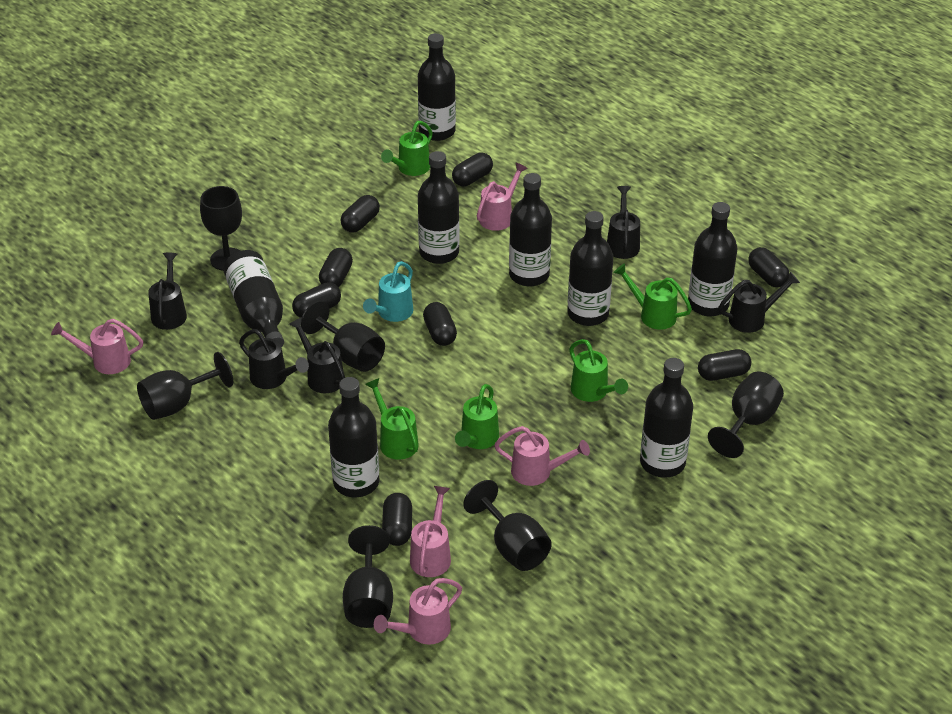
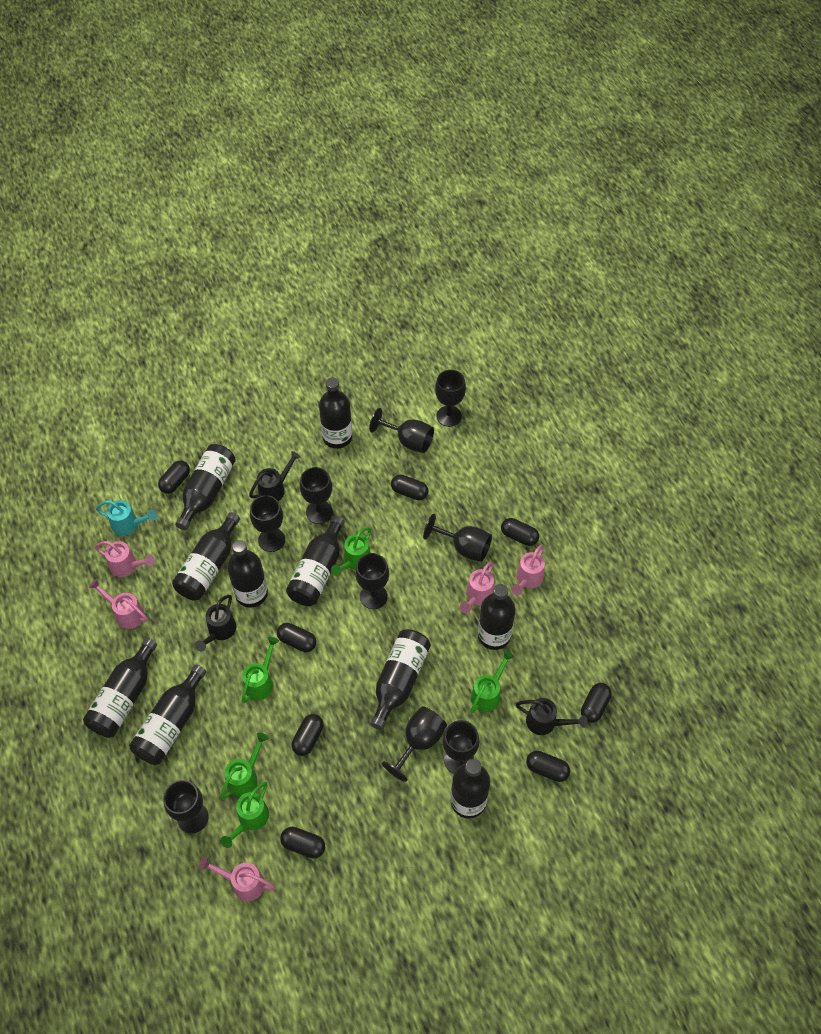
black bottle: 8 -> 10
black goblet: 6 -> 9
black watering can: 5 -> 3

